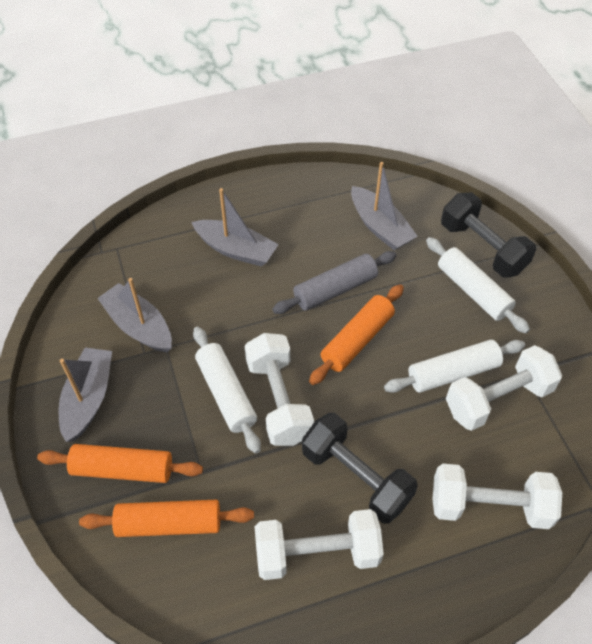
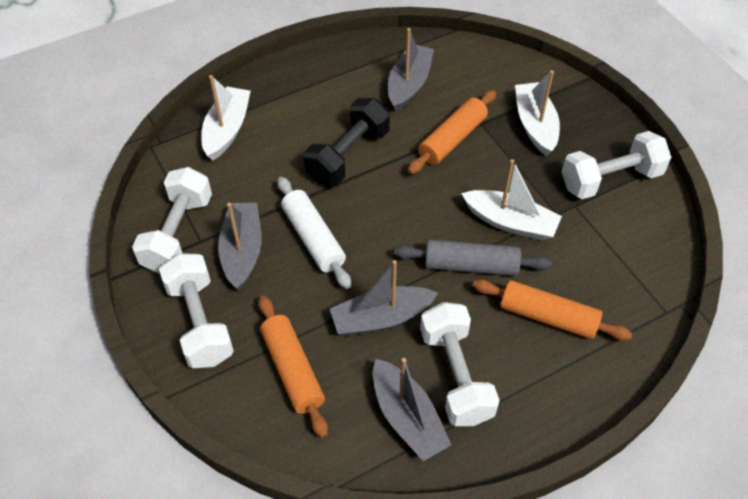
black dumbbell: 2 -> 1
white boat: 0 -> 3
white rolling pin: 3 -> 1

